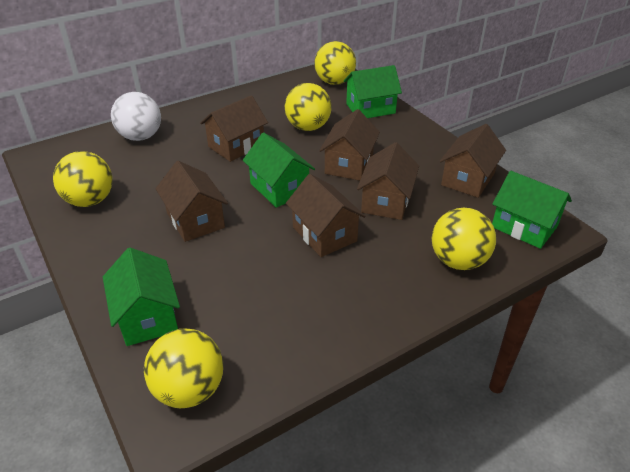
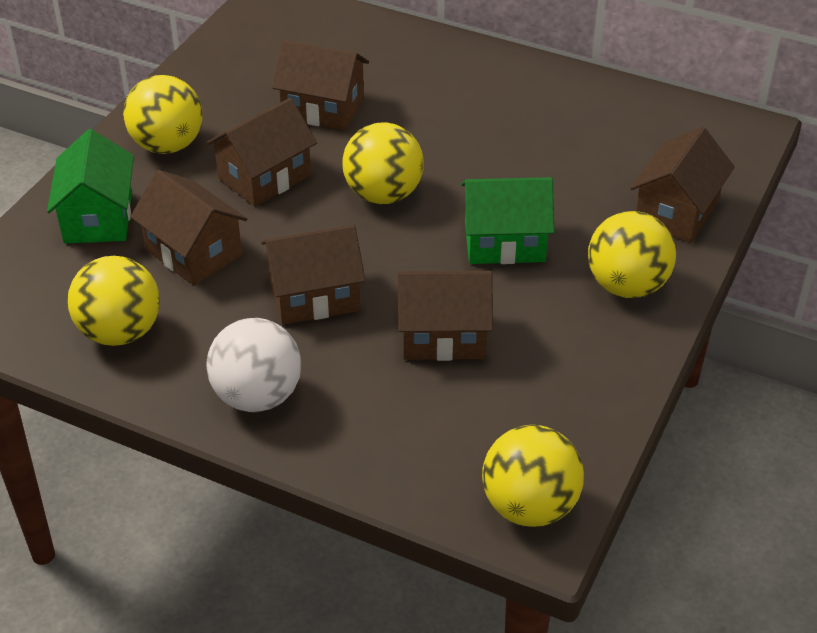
green house: 4 -> 2

